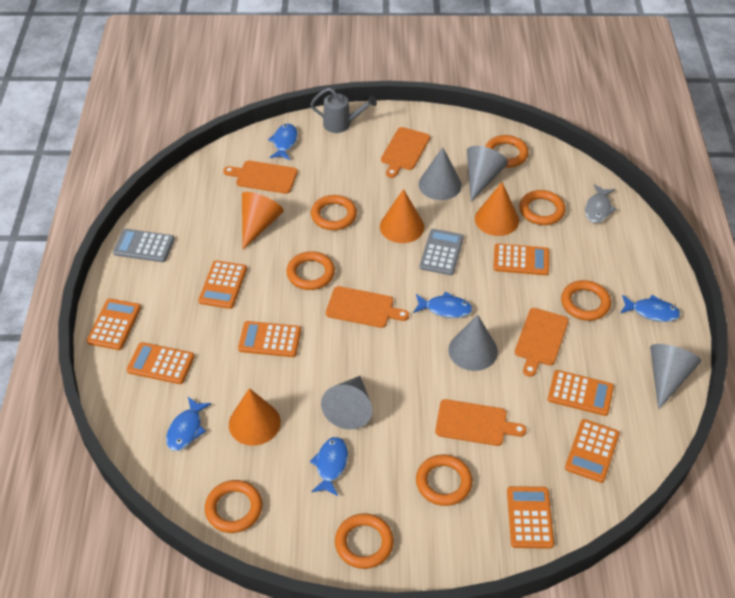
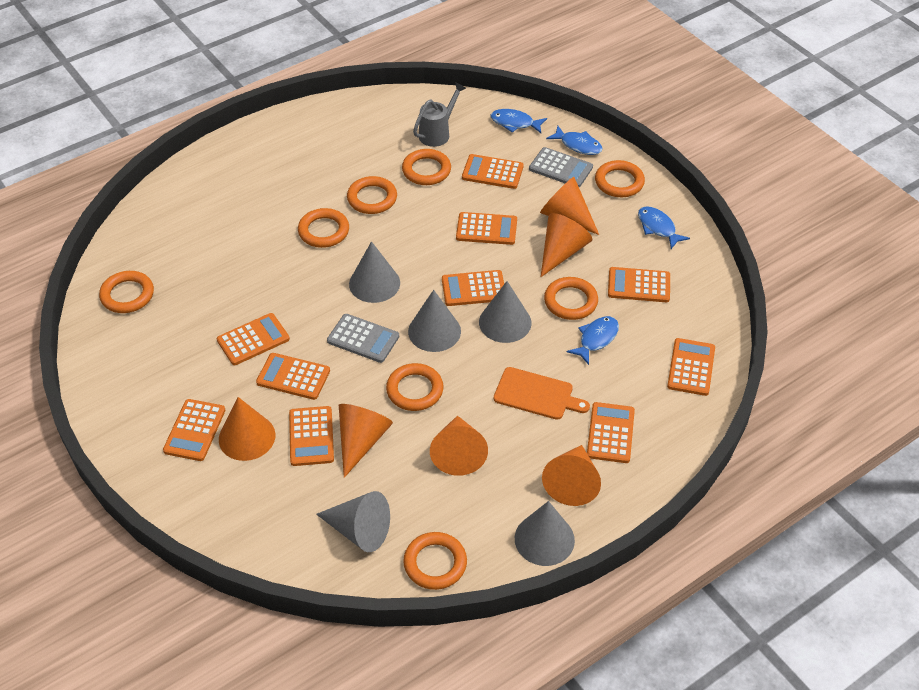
blue fish: 5 -> 4
grey fish: 1 -> 0
orange calculator: 8 -> 10
orange cone: 4 -> 6
orange cutting board: 5 -> 1

